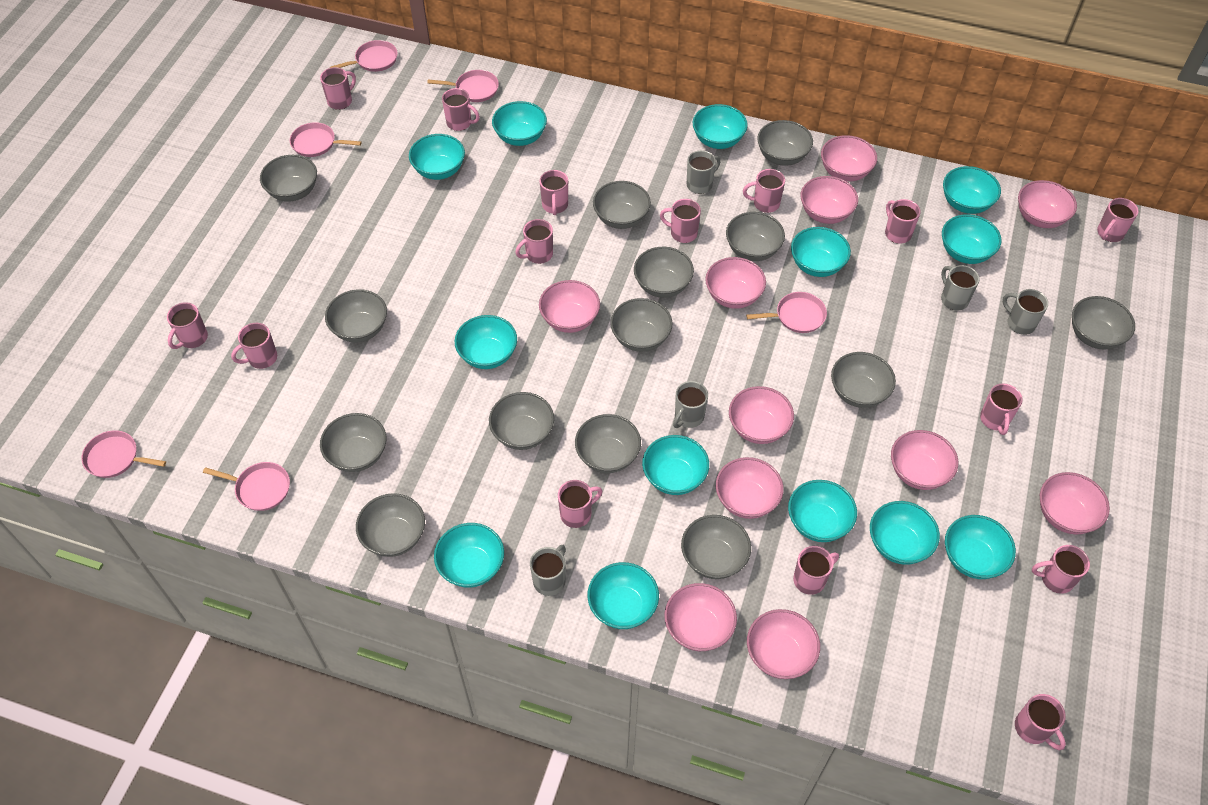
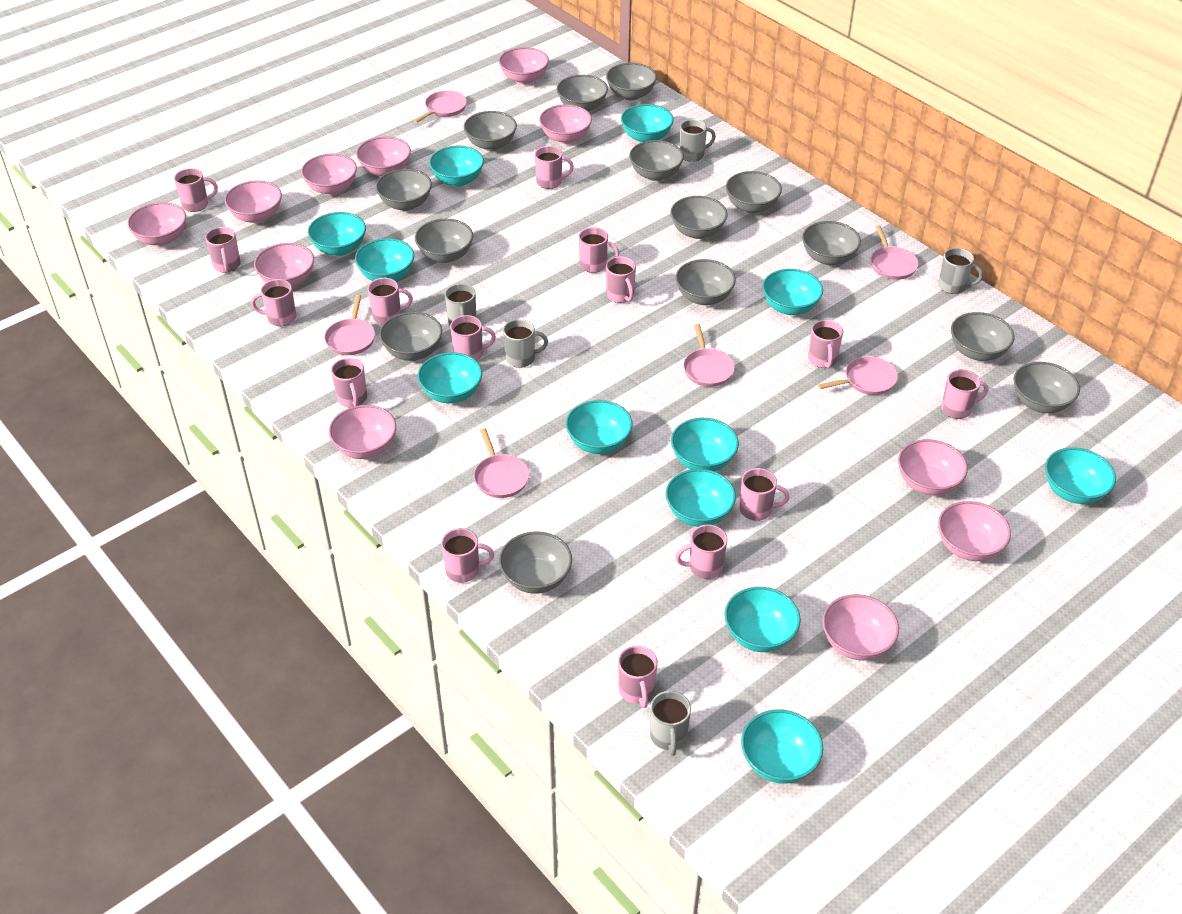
turquoise bowl: 13 -> 12

